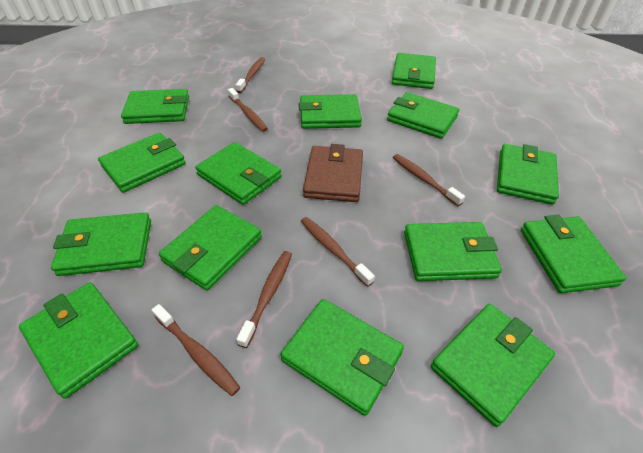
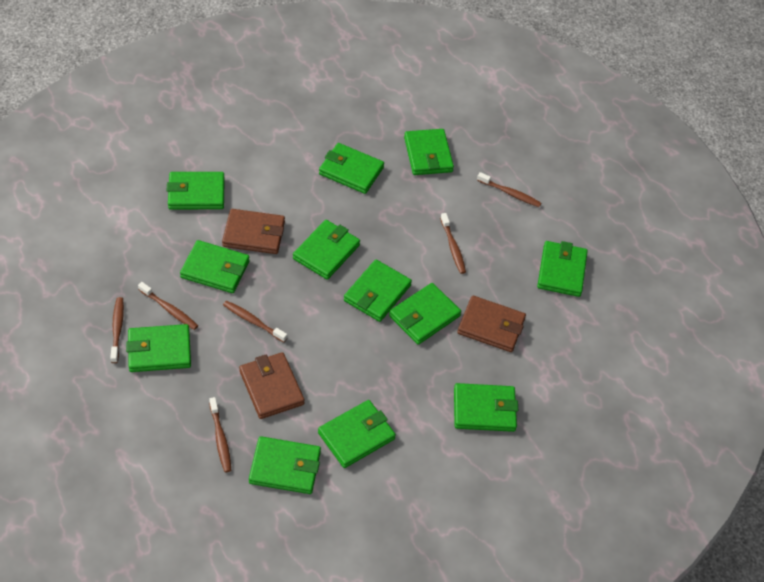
brown wallet: 1 -> 3
green wallet: 14 -> 12

